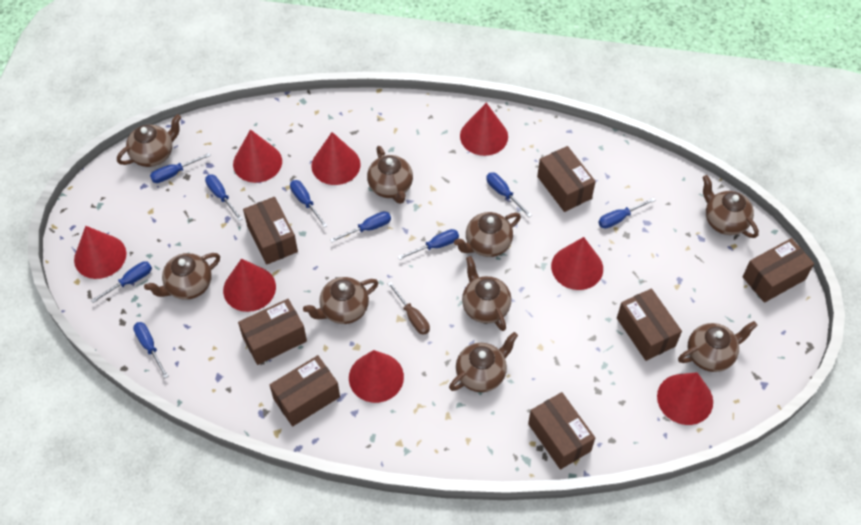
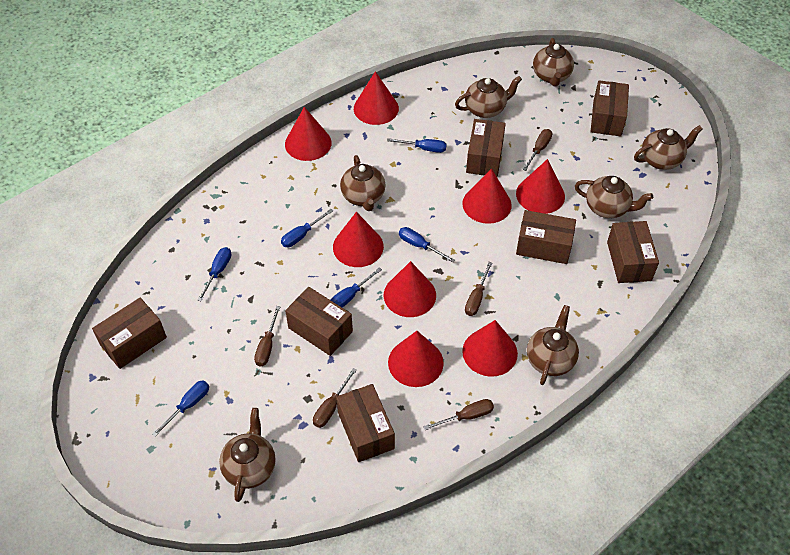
blue screwdriver: 9 -> 6
brown screwdriver: 1 -> 5
brown teapot: 9 -> 7

